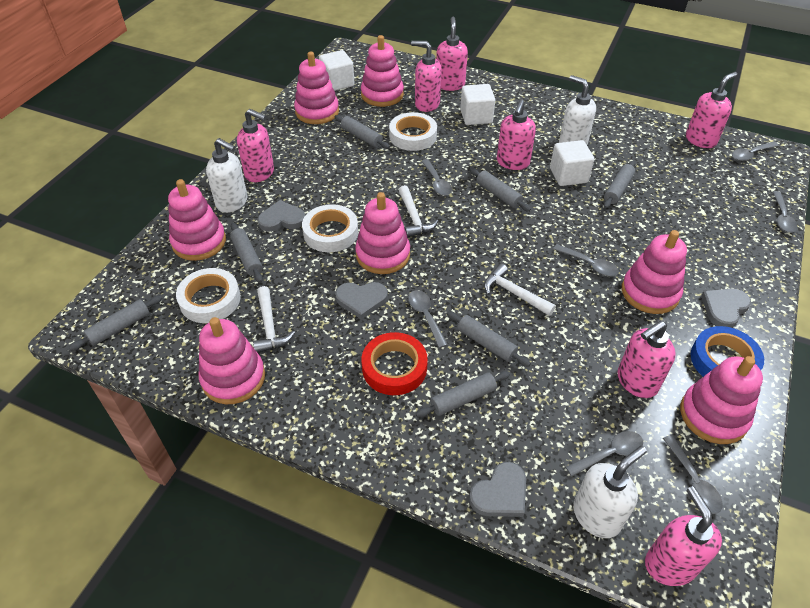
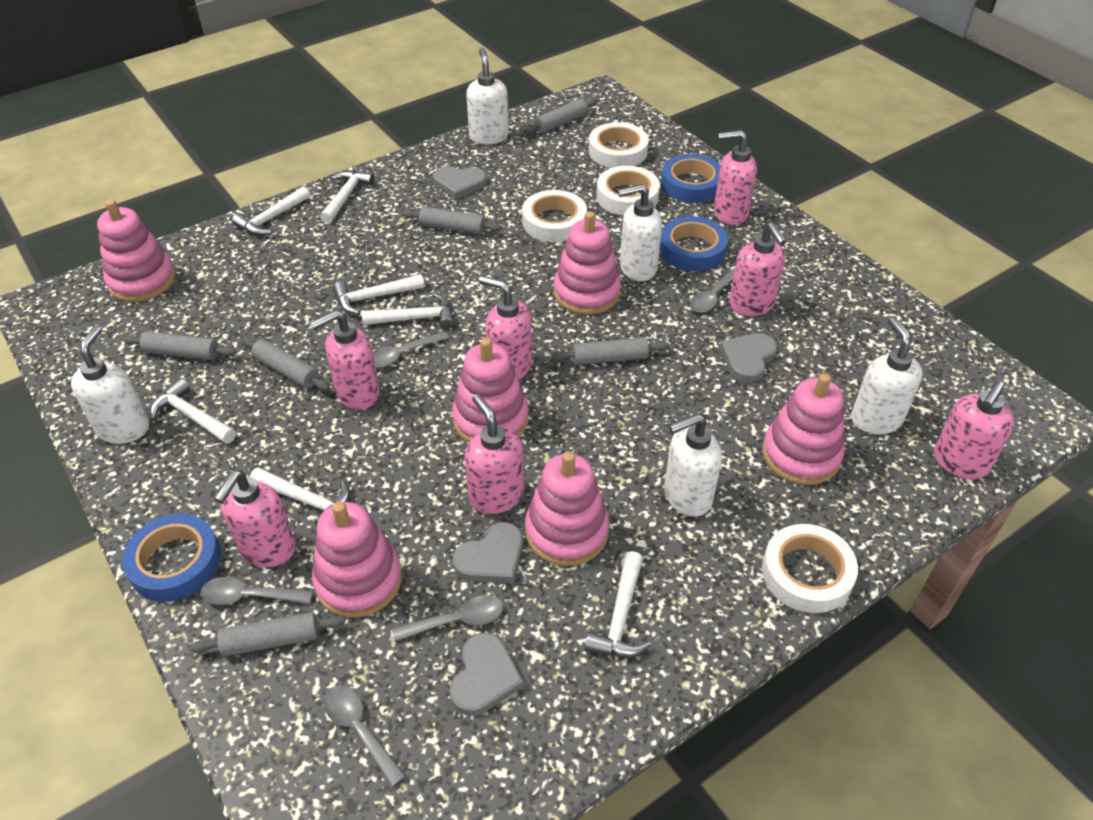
blue tape: 1 -> 3
grey rolling pin: 7 -> 6
grey spoon: 7 -> 5
pink stacking toy: 7 -> 6
red tape: 1 -> 0
white cube: 3 -> 0
white hammer: 3 -> 7
white soap dispenser: 3 -> 5
white tape: 3 -> 4

